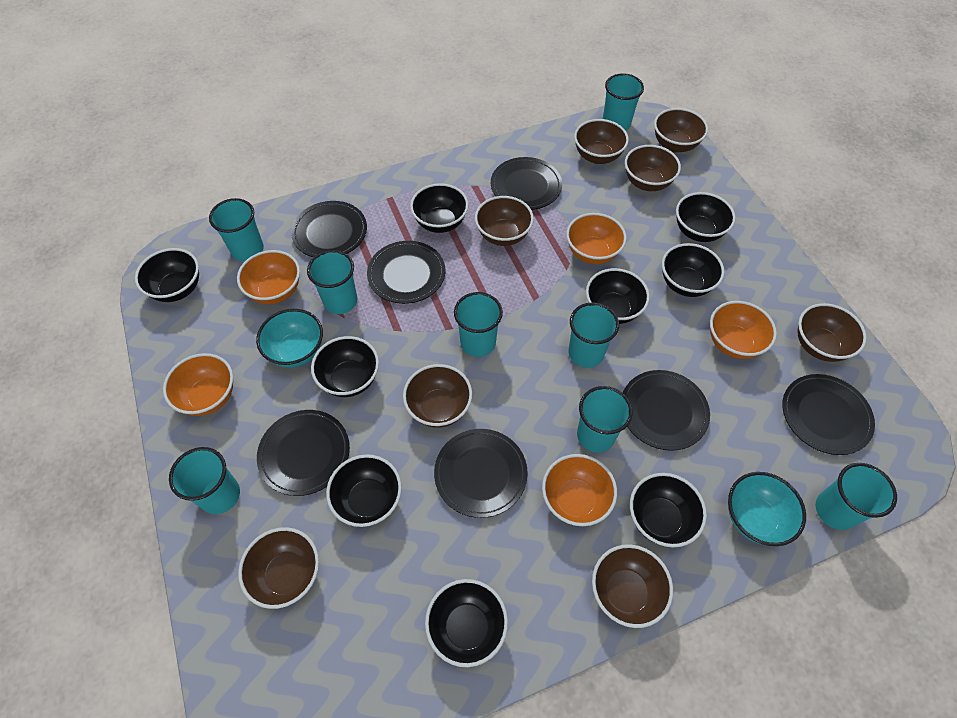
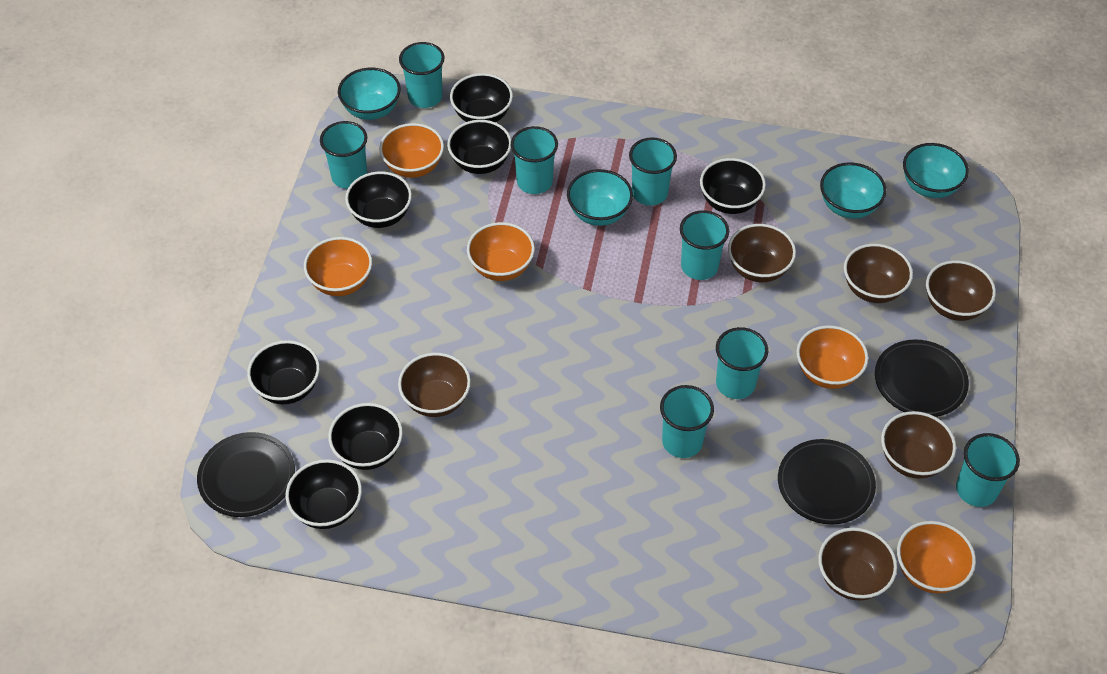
black bowl: 9 -> 7
black plate: 7 -> 3
brown bowl: 8 -> 6
turquoise bowl: 2 -> 4

